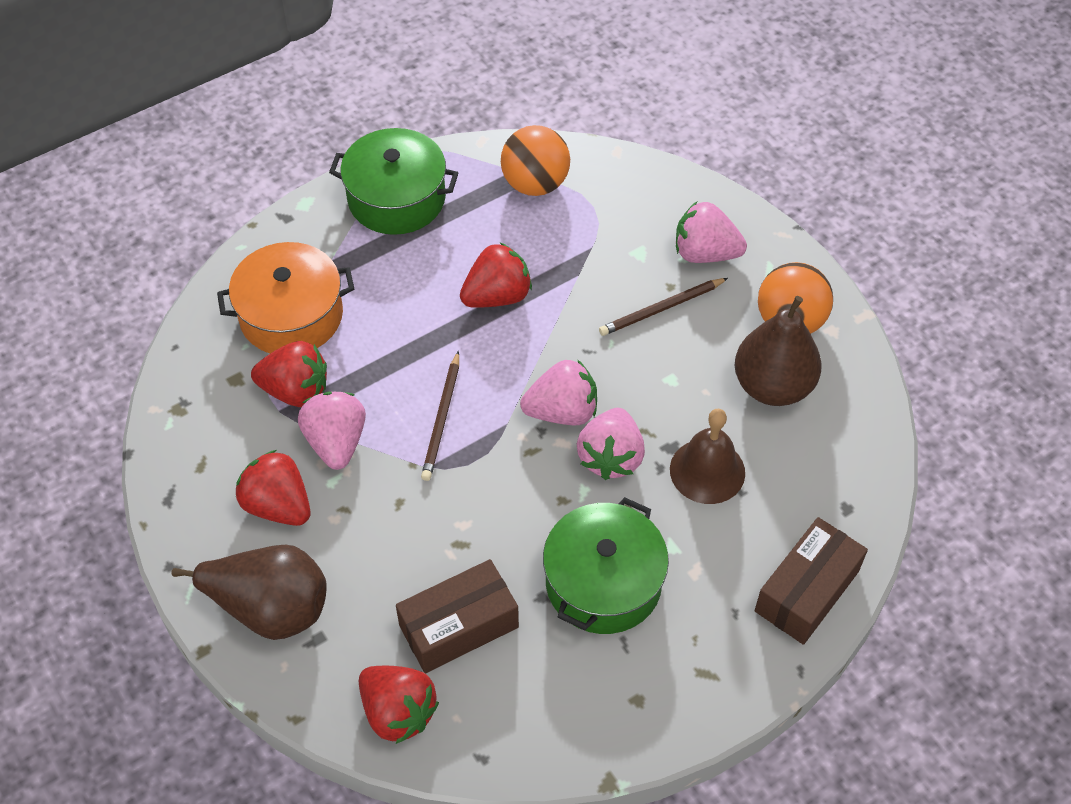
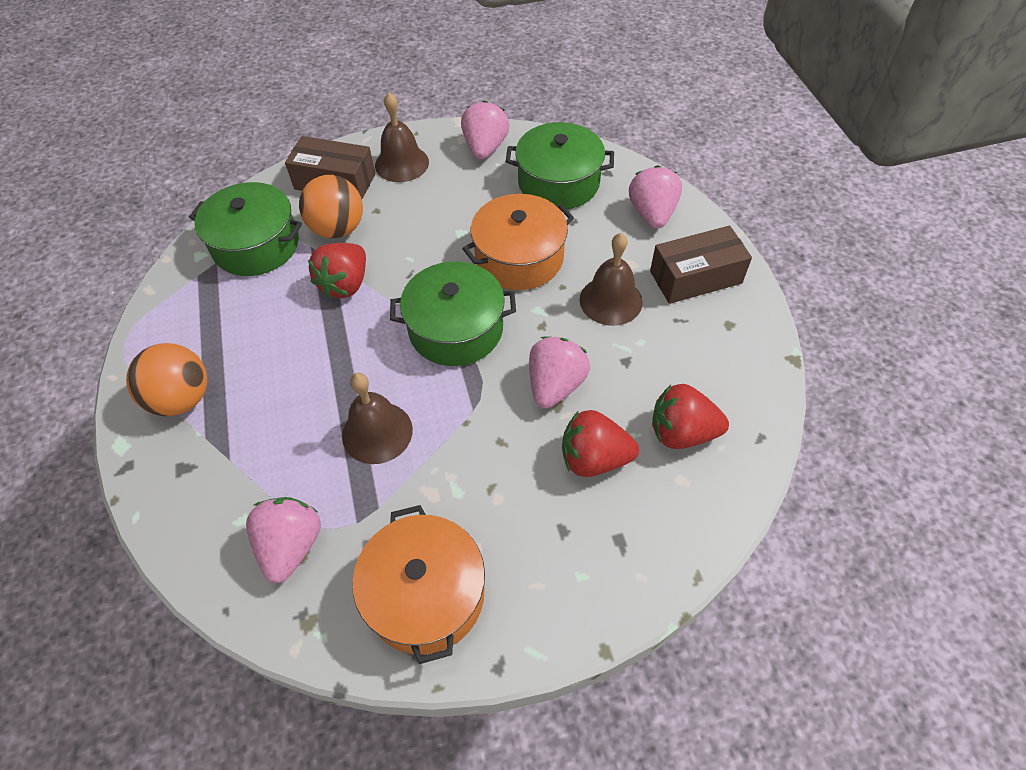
brown bell: 1 -> 3
brown pear: 2 -> 0
brown pencil: 2 -> 0
green pot: 2 -> 3
orange pot: 1 -> 2
red strawberry: 4 -> 3

